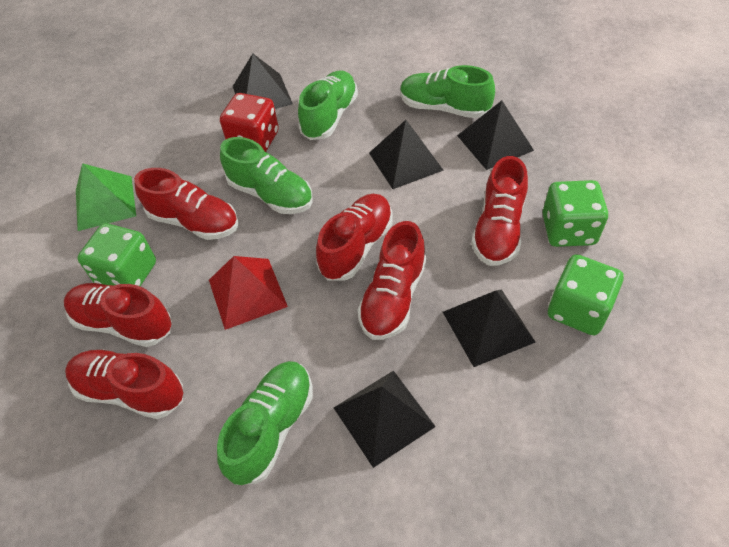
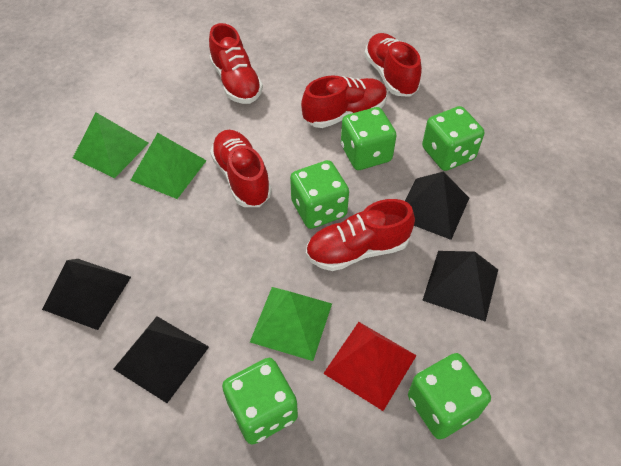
black pyramid: 5 -> 4
green dice: 3 -> 5
green pyramid: 1 -> 3
green shoe: 4 -> 0
red dice: 1 -> 0
red shoe: 6 -> 5

